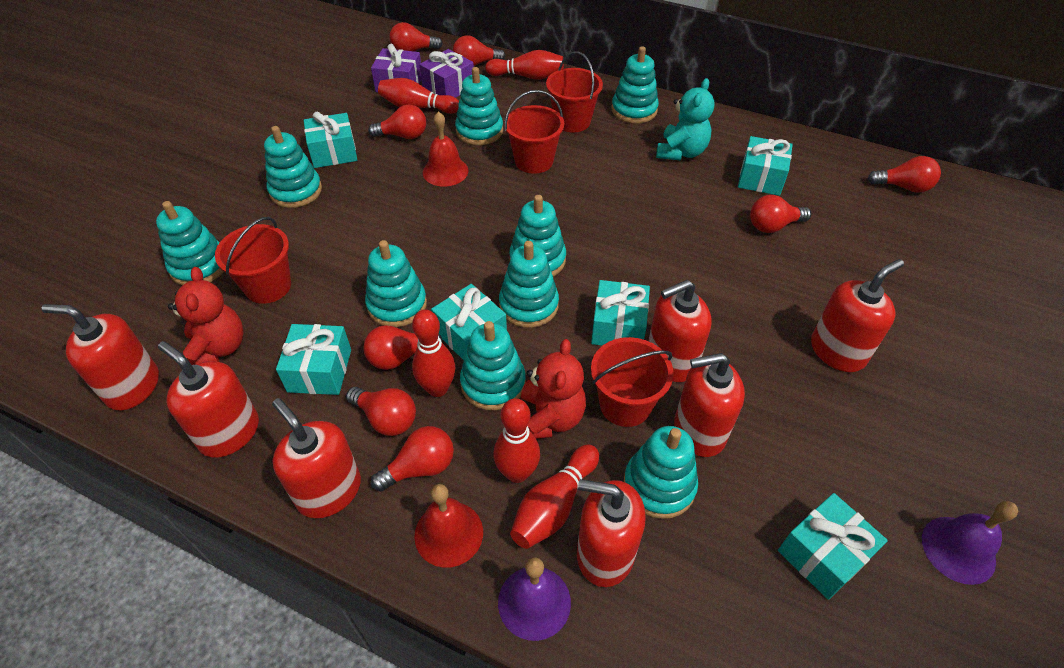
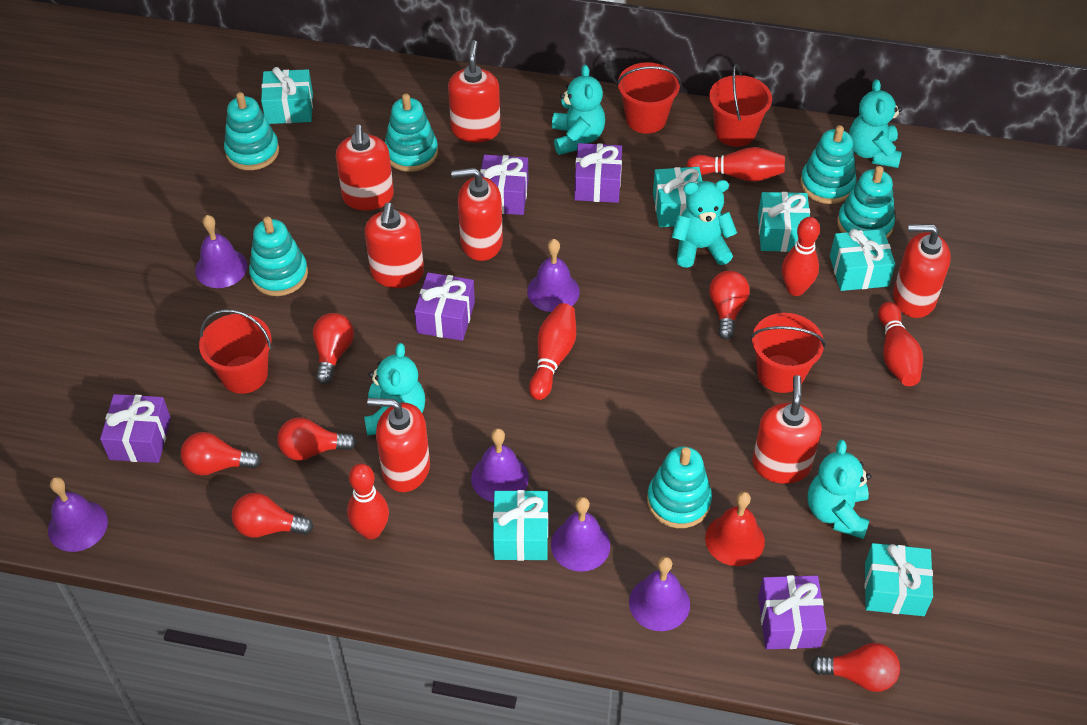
purple bell: 2 -> 6
purple gift: 2 -> 5
red bell: 2 -> 1
red light bulb: 8 -> 6
red teddy bear: 2 -> 0
turquoise stacking toy: 9 -> 6
turquoise teddy bear: 1 -> 5

